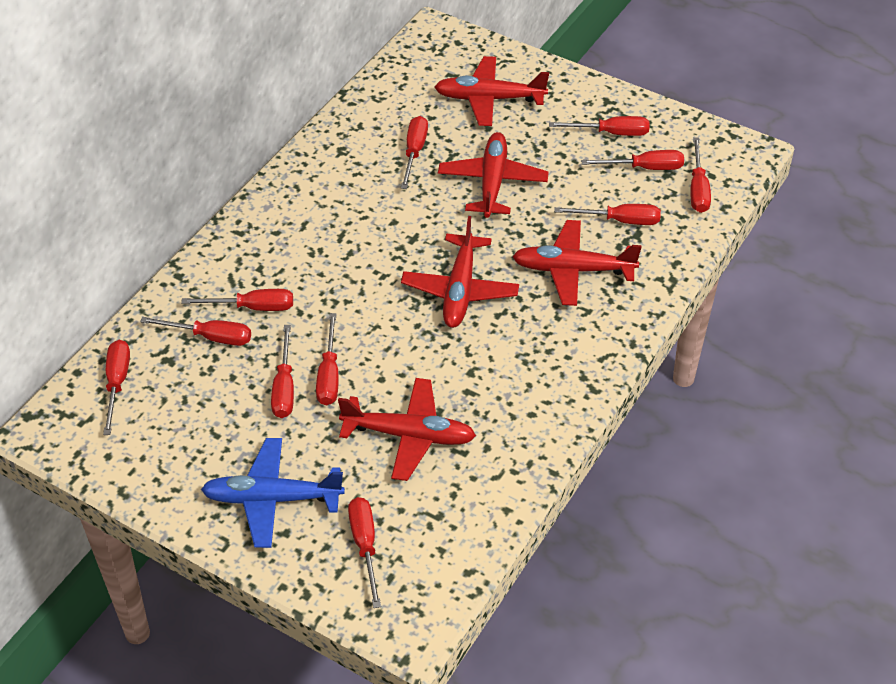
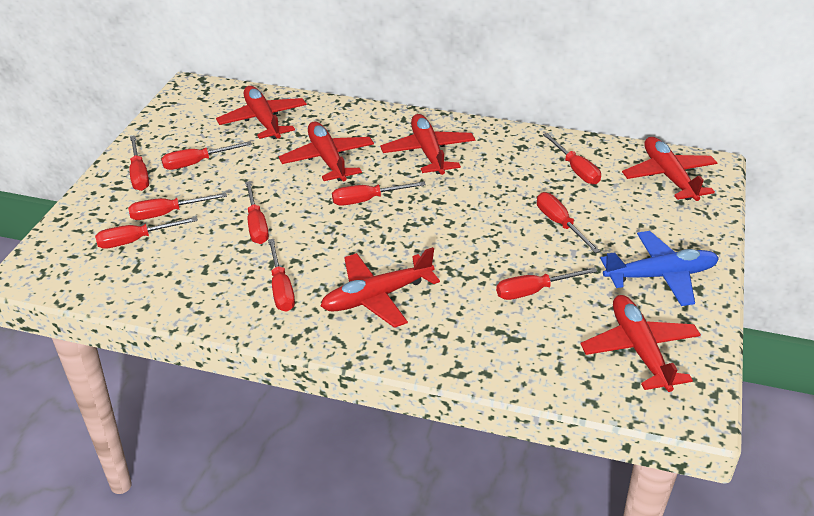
red plane: 5 -> 6
red screwdriver: 11 -> 10

